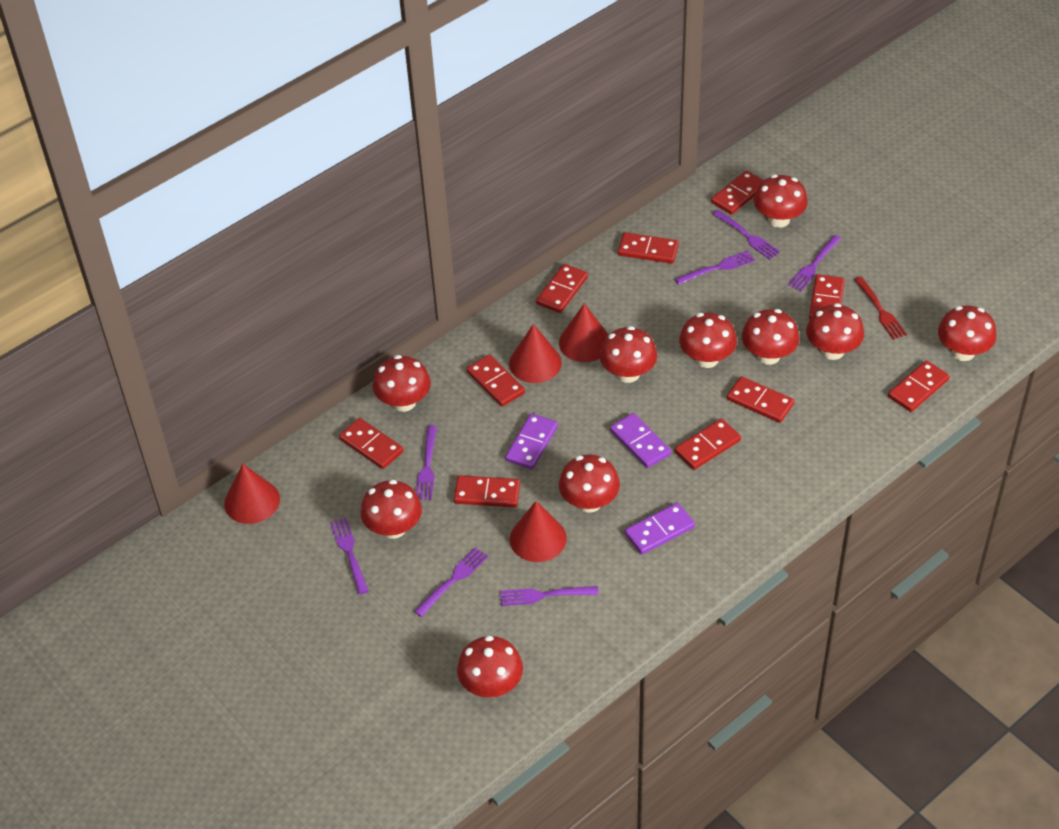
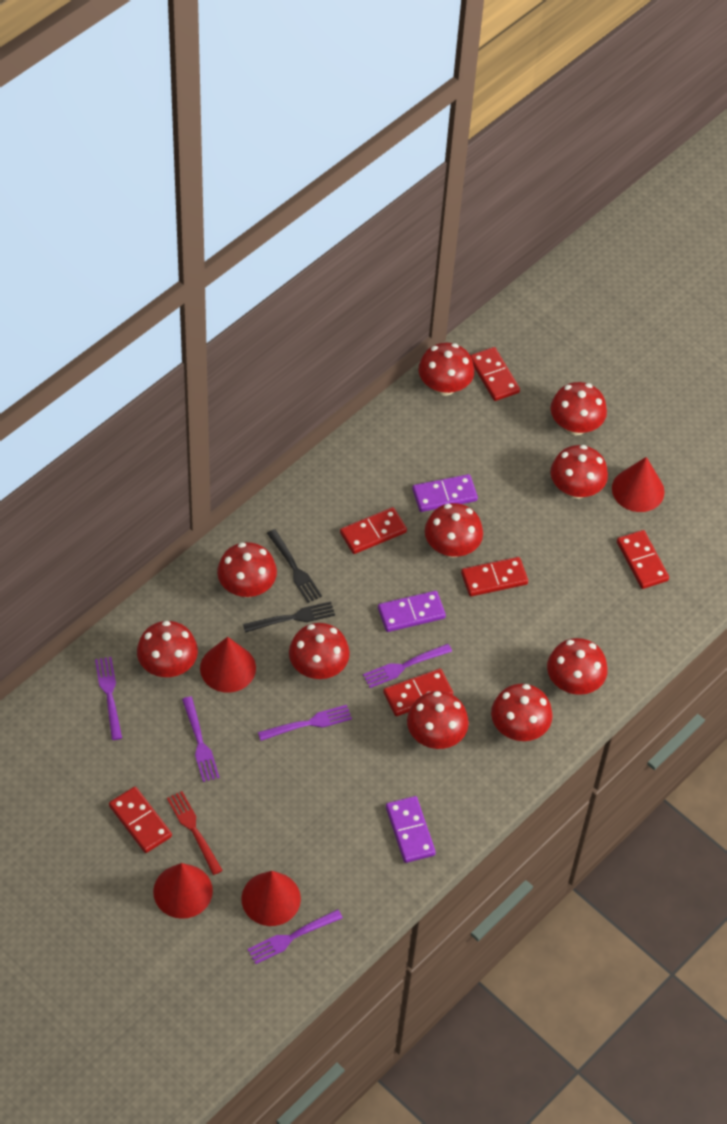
black fork: 0 -> 2
purple fork: 7 -> 5
red domino: 10 -> 6

